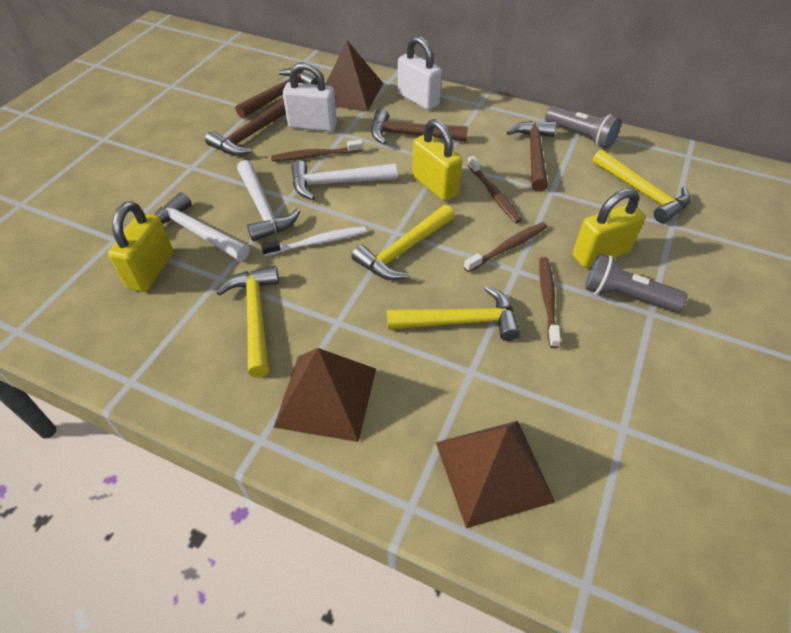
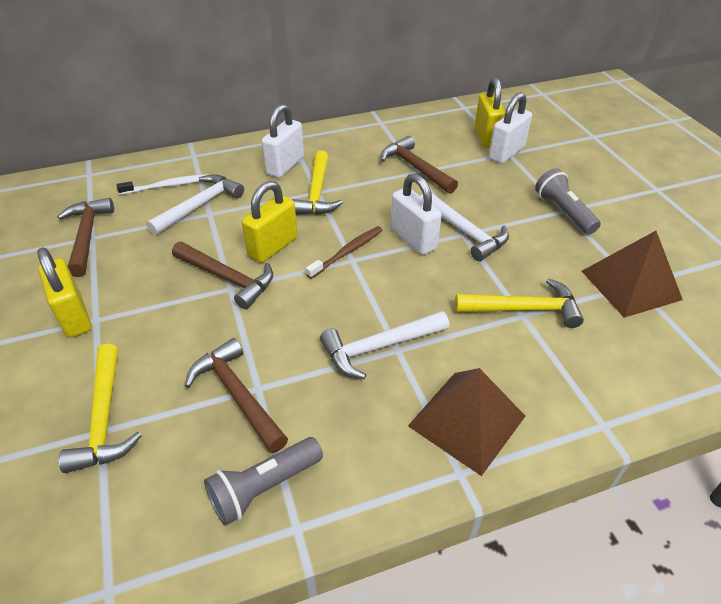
brown pyramid: 3 -> 2
brown toothbrush: 4 -> 1
white padlock: 2 -> 3
yellow hammer: 4 -> 3

